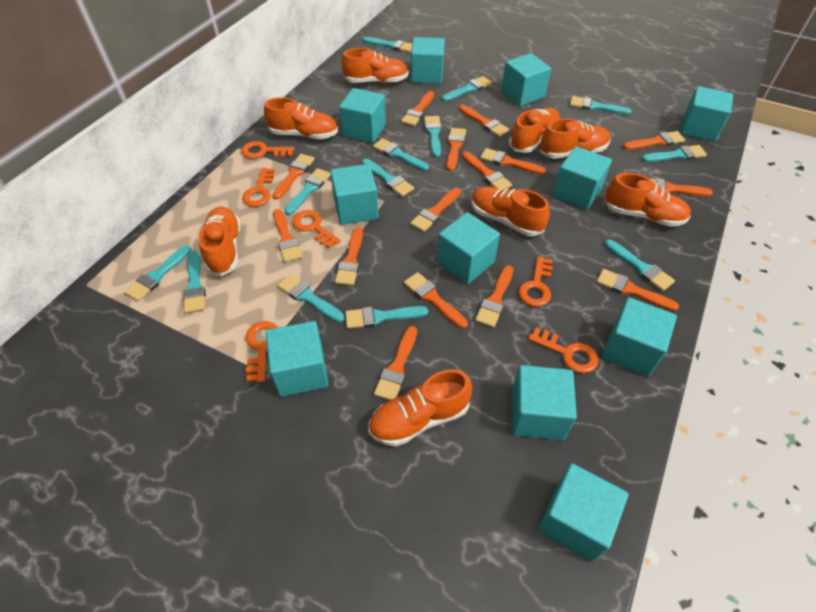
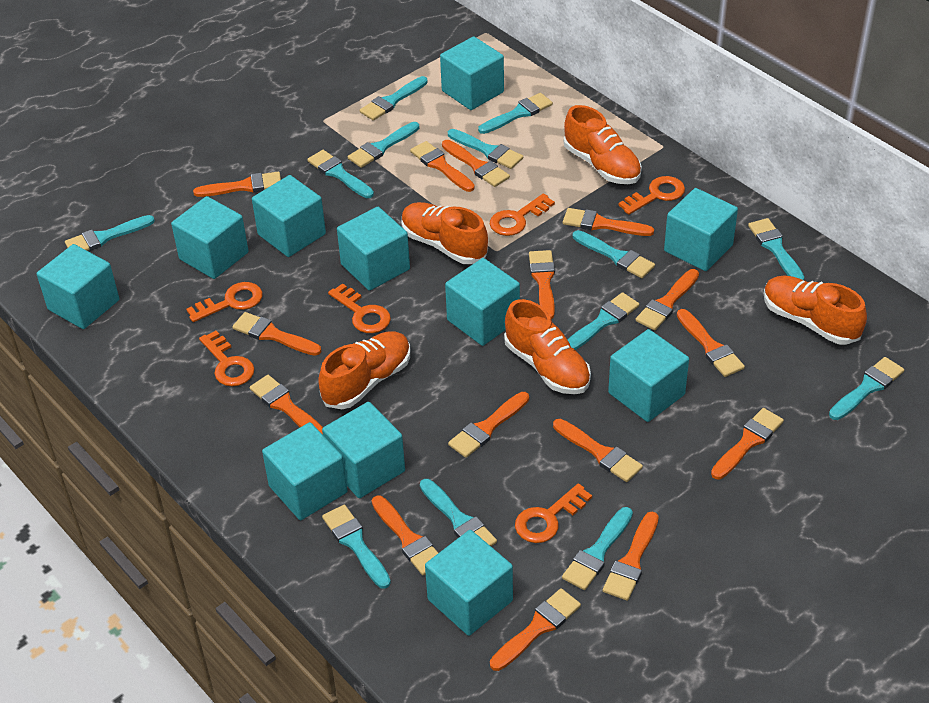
orange shoe: 8 -> 5

